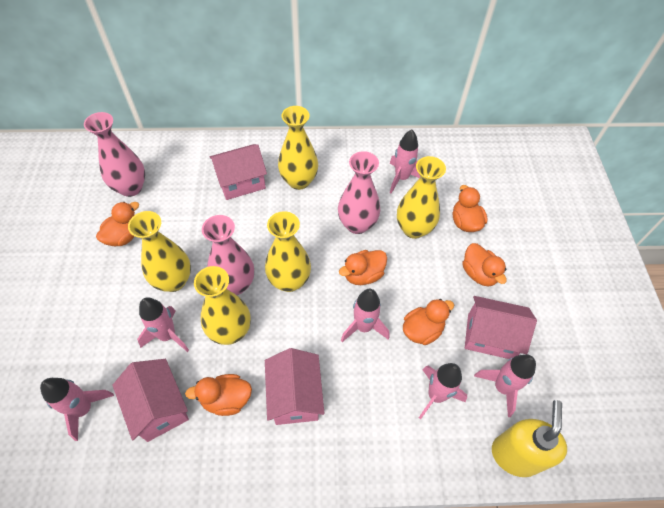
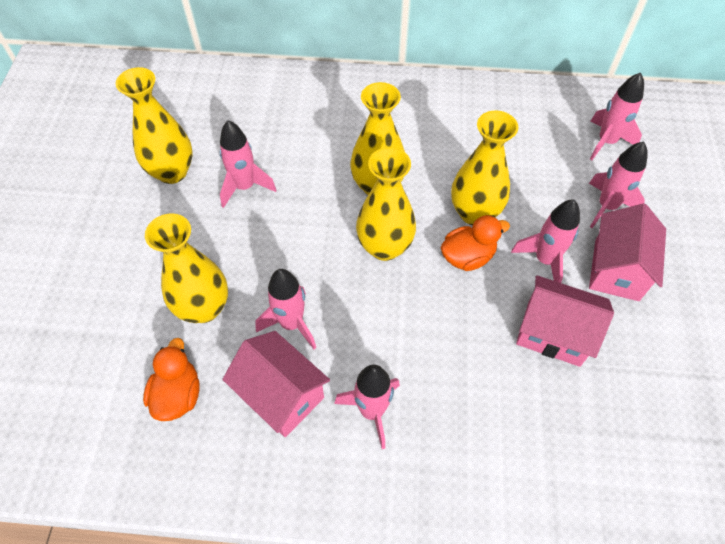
orange duck: 6 -> 2
pink house: 4 -> 3
pink vase: 3 -> 0
yellow soap dispenser: 1 -> 0

